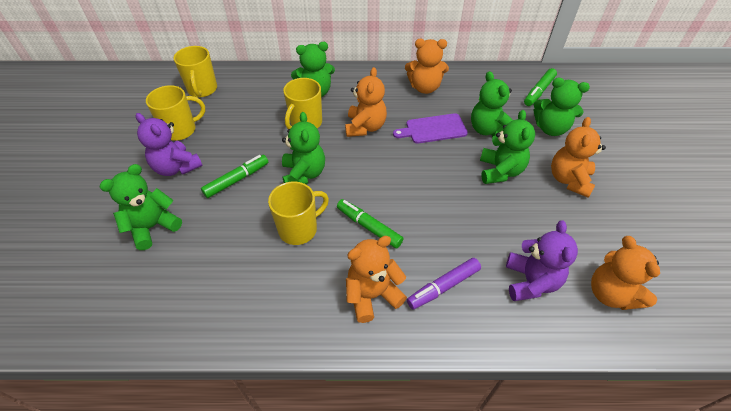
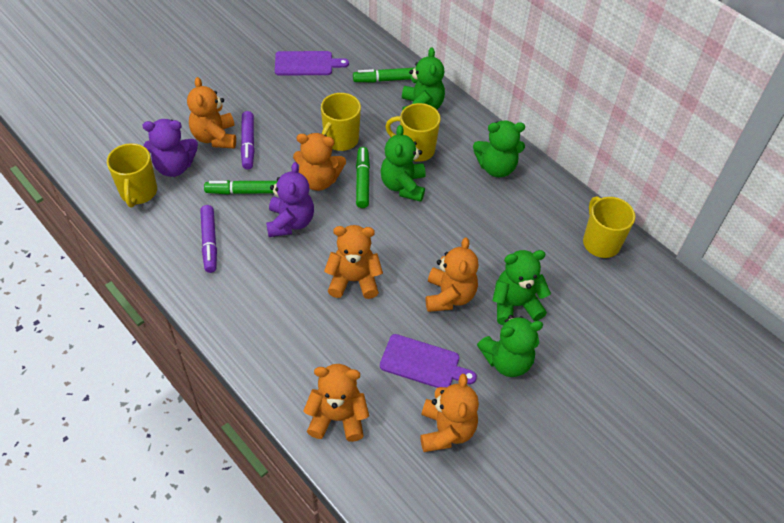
green teddy bear: 6 -> 5
orange teddy bear: 5 -> 6
purple cutting board: 1 -> 2
purple marker: 1 -> 2

